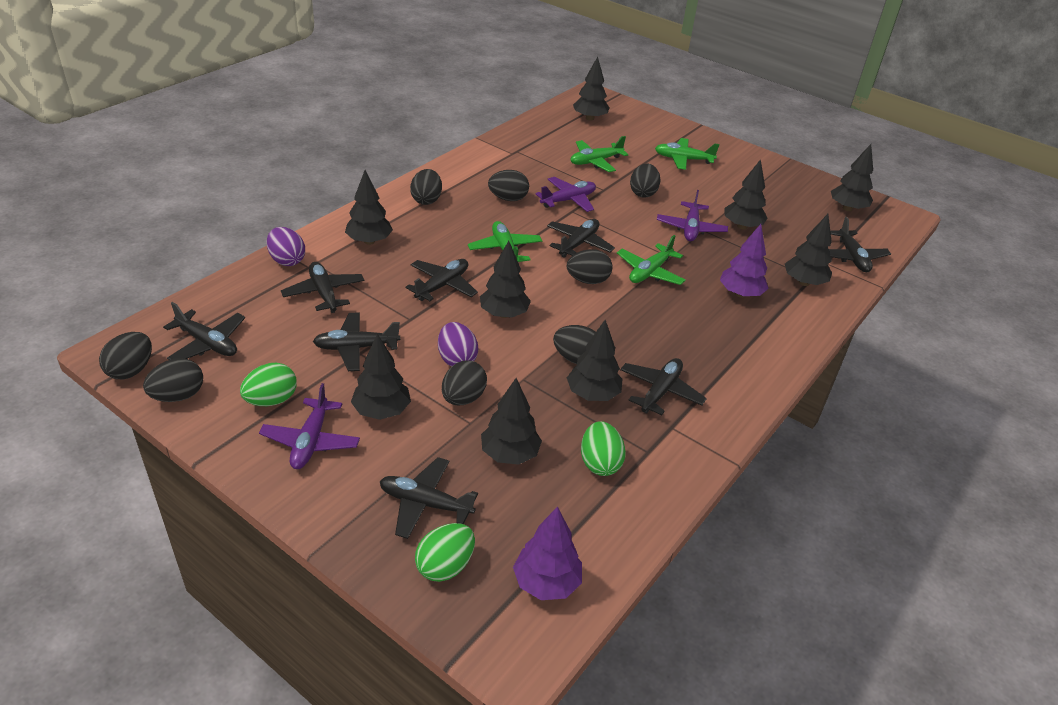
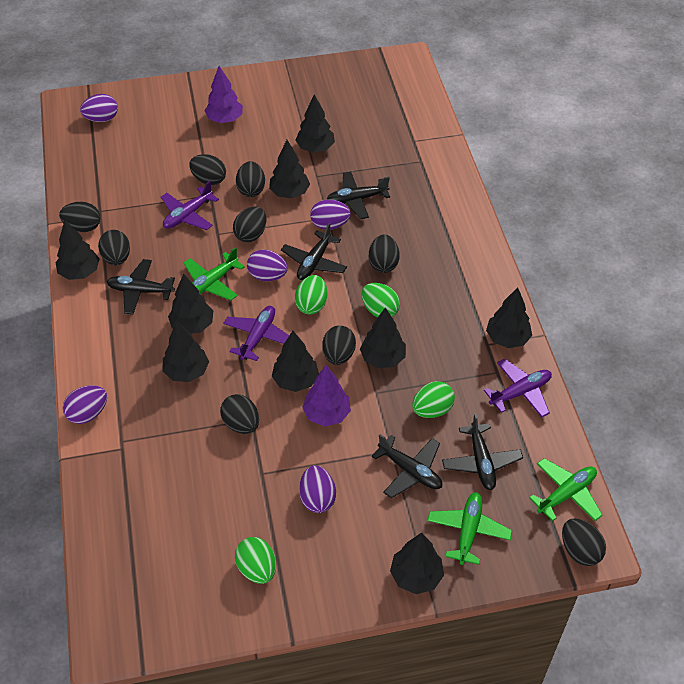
black egg: 8 -> 9
black plane: 8 -> 5
green egg: 3 -> 4
green plane: 4 -> 3
purple egg: 2 -> 5

